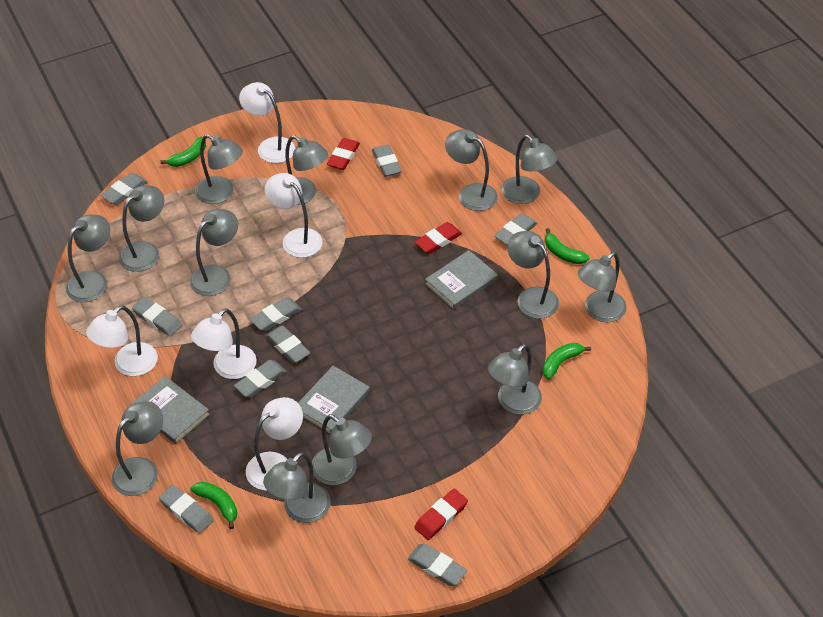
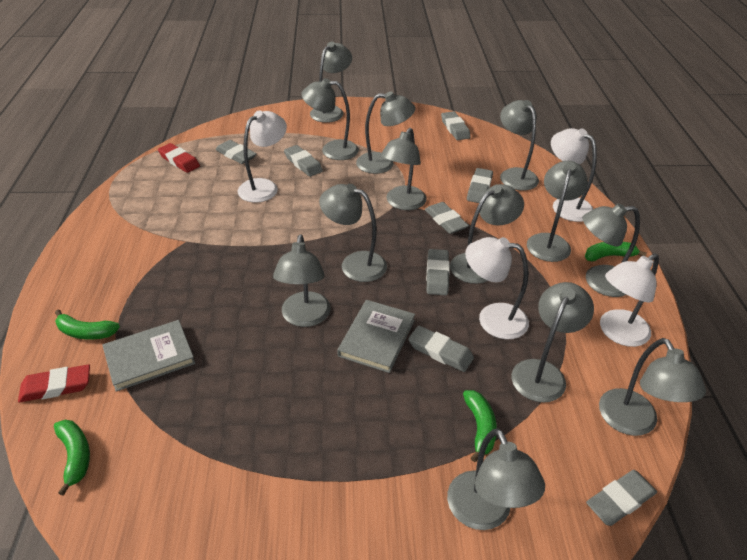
grey book: 3 -> 2
grey eraser: 9 -> 8
red eraser: 3 -> 2
white lamp: 5 -> 4

